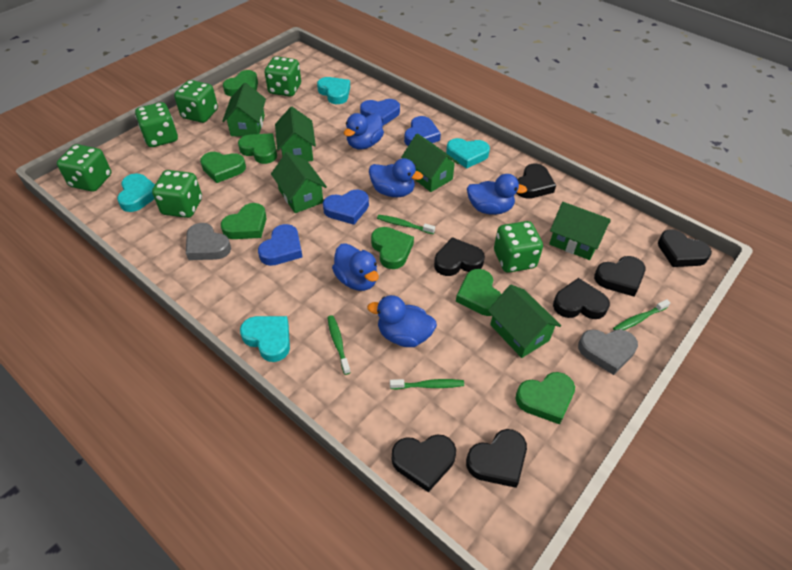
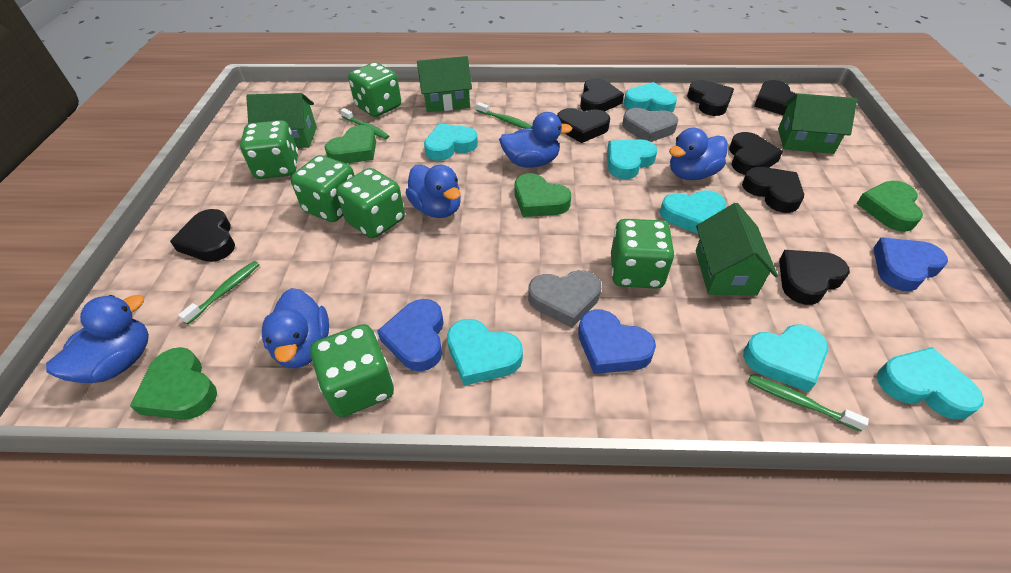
black heart: 7 -> 8
blue heart: 4 -> 3
green heart: 7 -> 4
green house: 6 -> 4
turquoise heart: 4 -> 7

